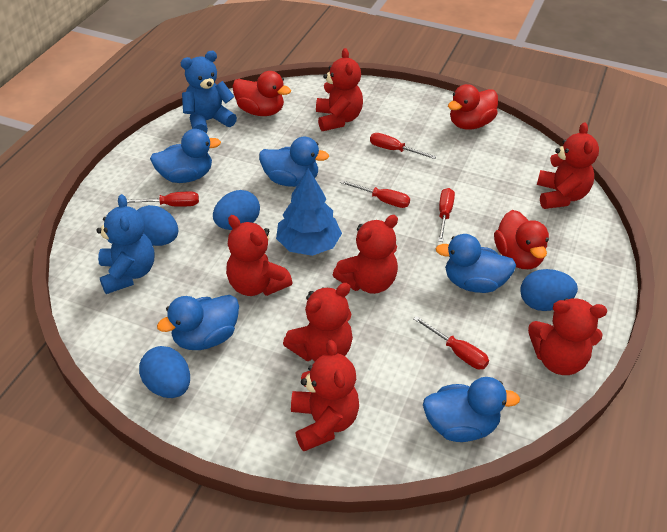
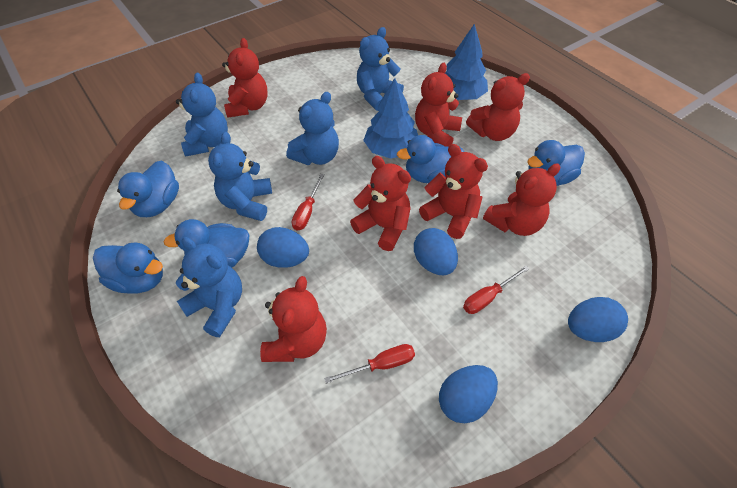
blue teddy bear: 2 -> 5
blue tree: 1 -> 2
red duck: 3 -> 0
red screwdriver: 5 -> 3

